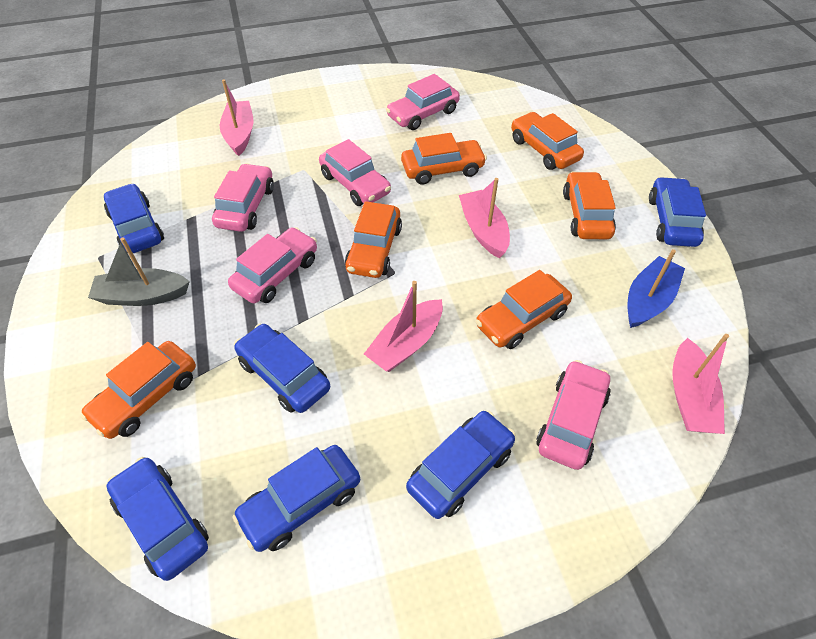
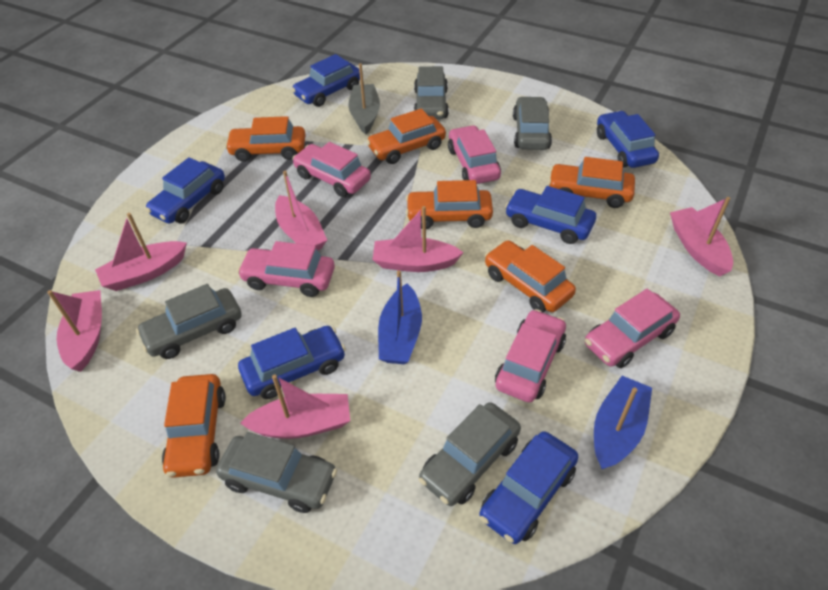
blue boat: 1 -> 2
grey car: 0 -> 5
pink boat: 4 -> 6

